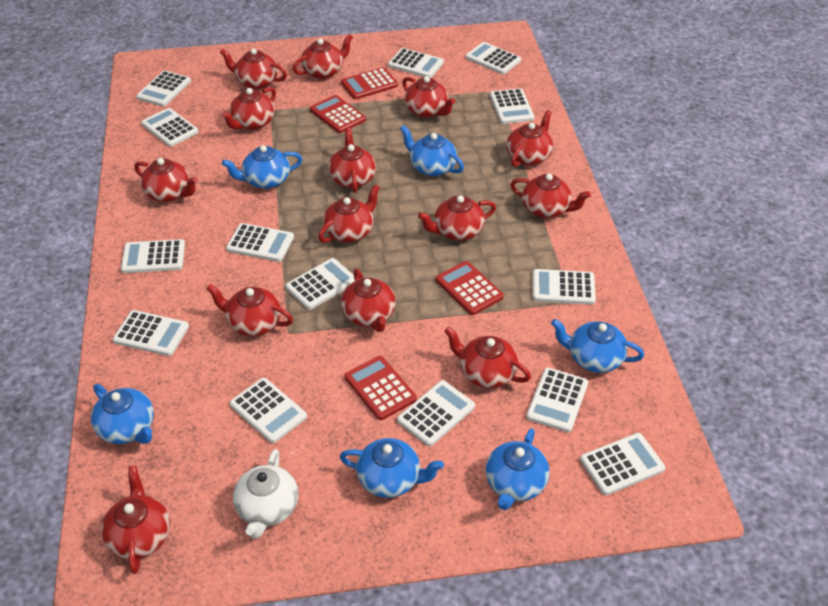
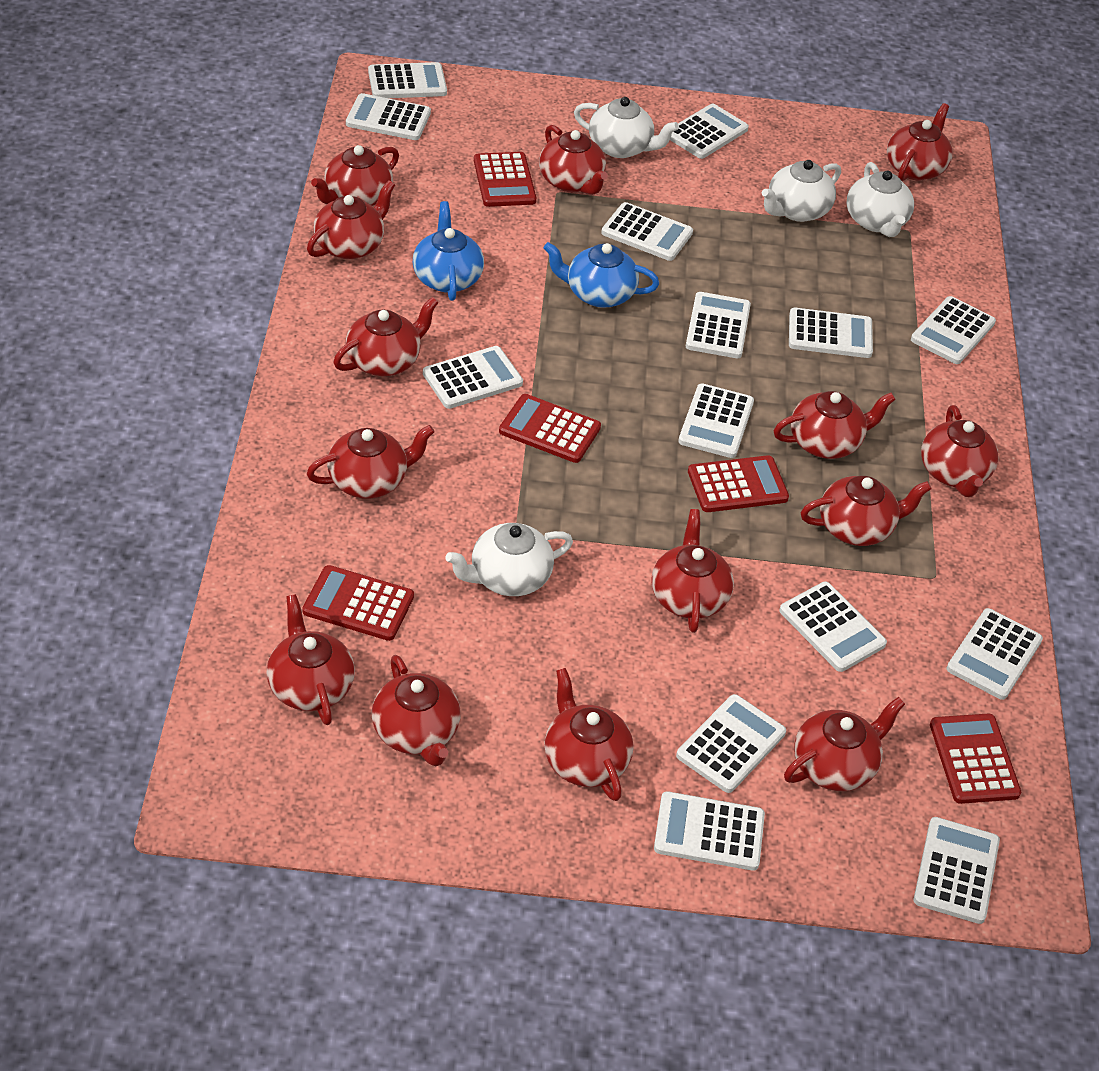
blue teapot: 6 -> 2
red calculator: 4 -> 5
white teapot: 1 -> 4

